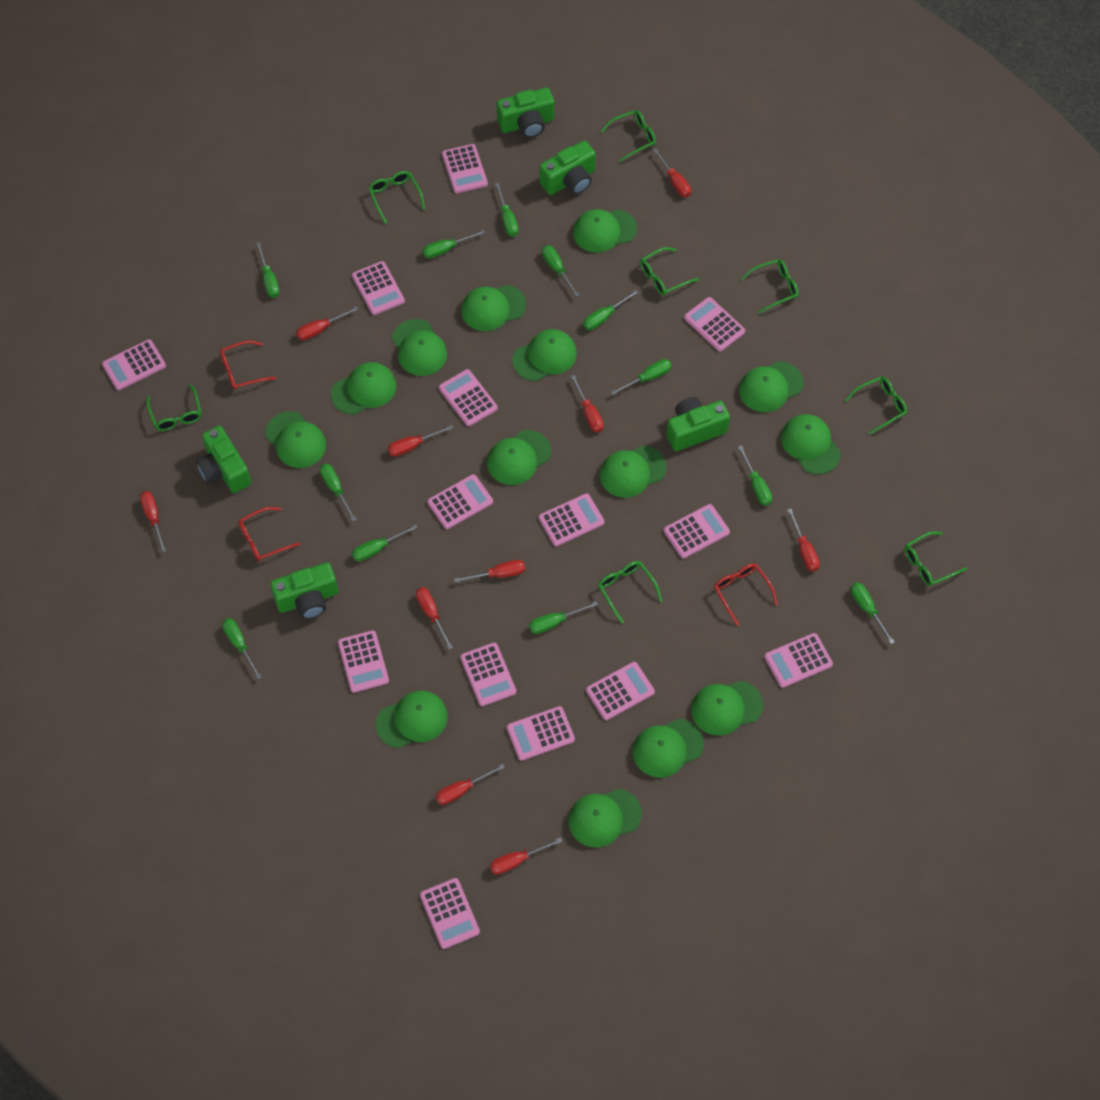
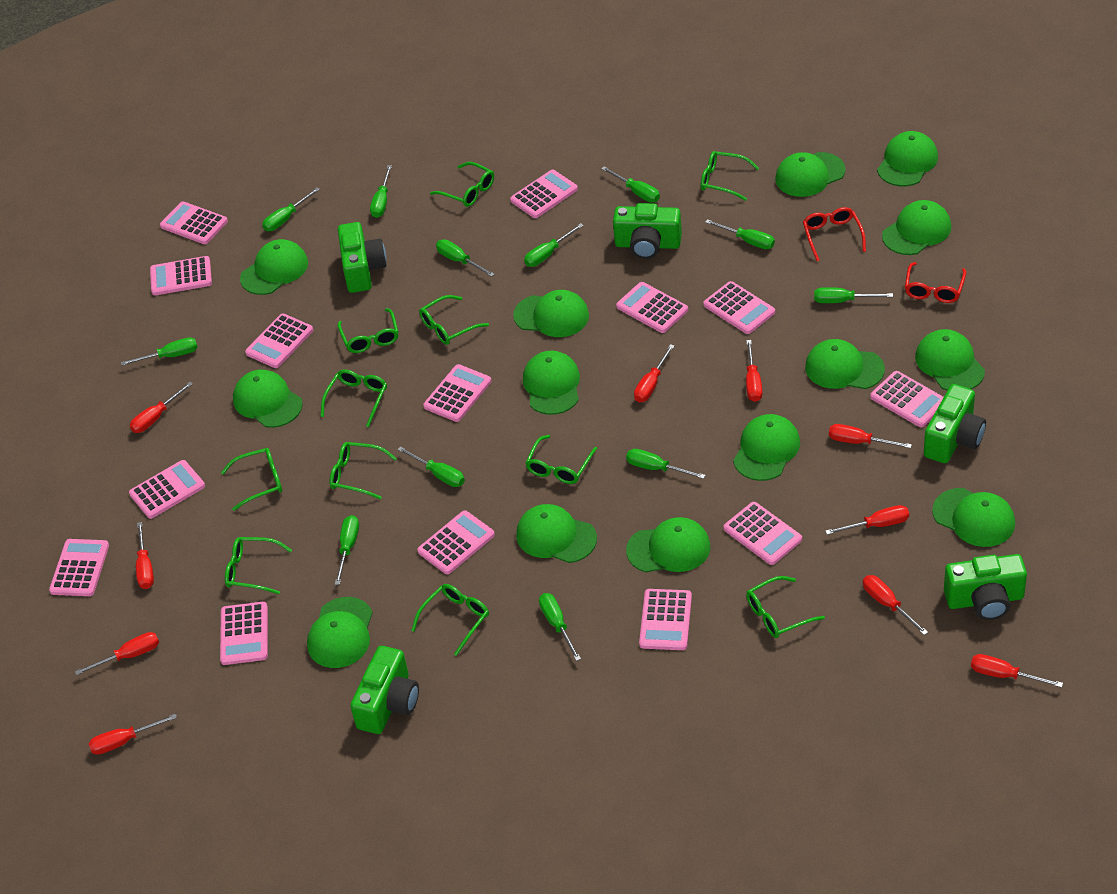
green glasses: 8 -> 11
red glasses: 3 -> 2

